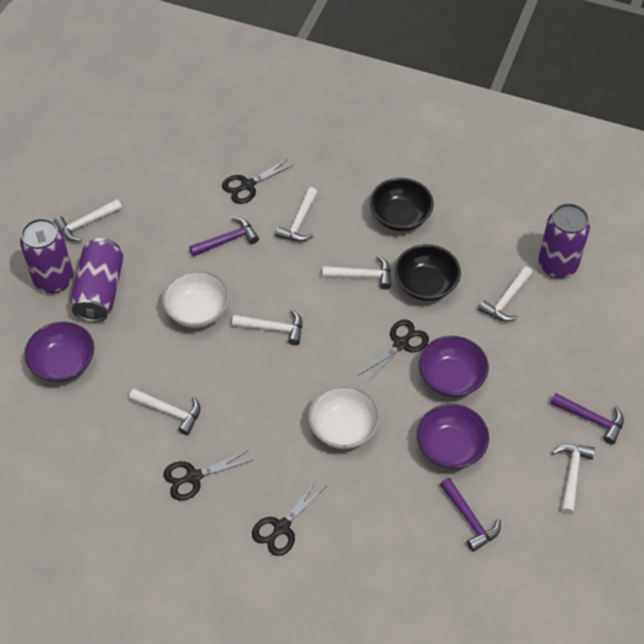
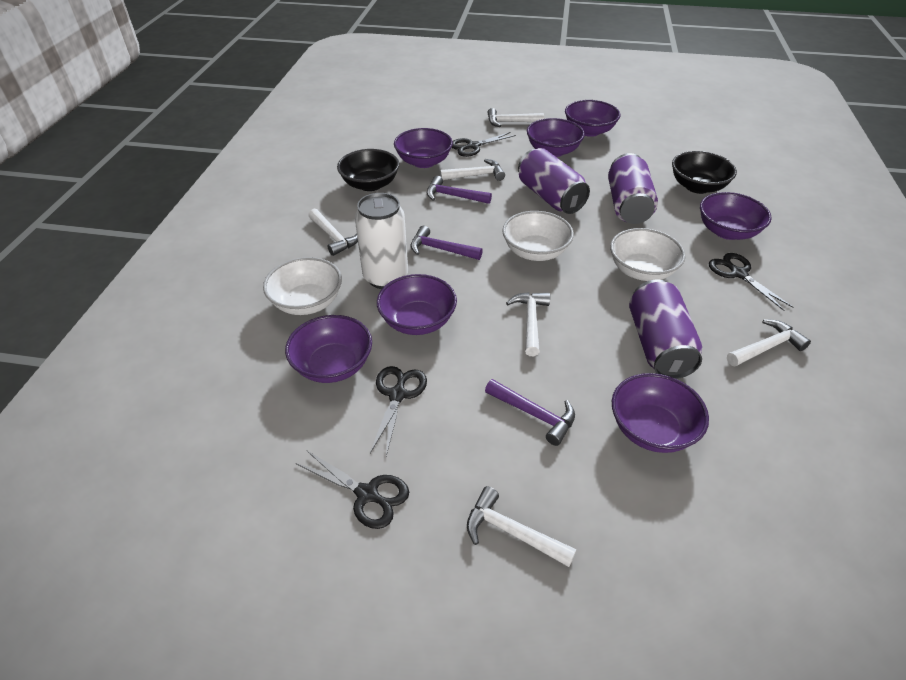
purple bowl: 3 -> 7
white bowl: 2 -> 3
white can: 0 -> 1
white hammer: 7 -> 6

